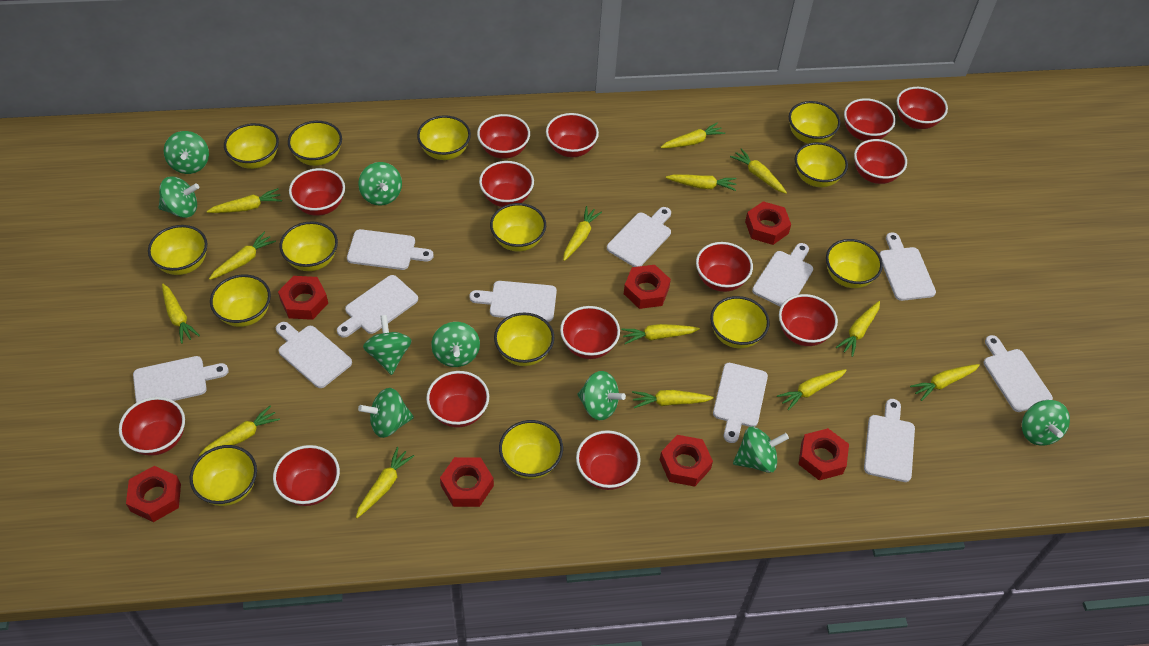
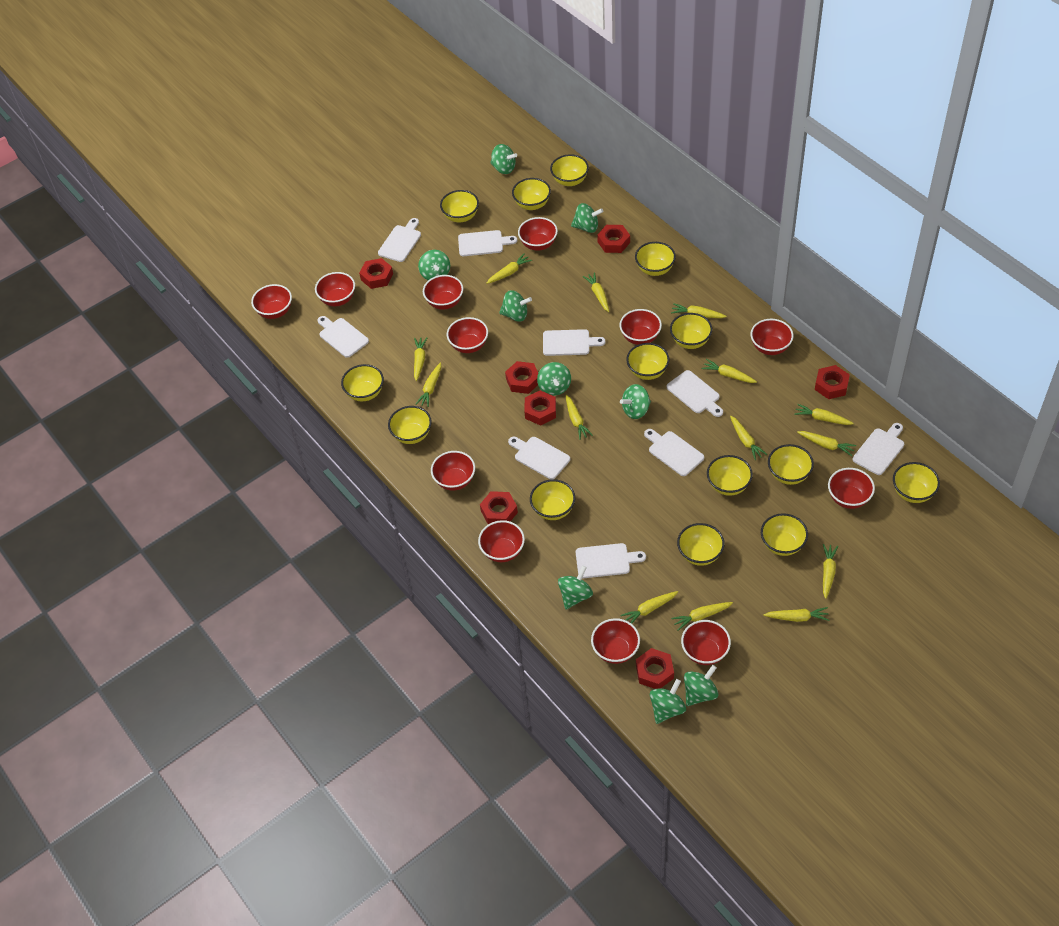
red bowl: 14 -> 12
white cutting board: 11 -> 9

